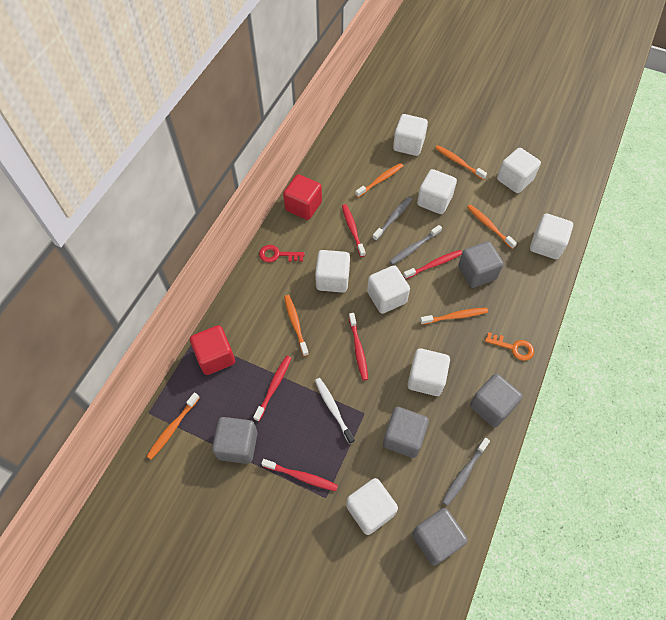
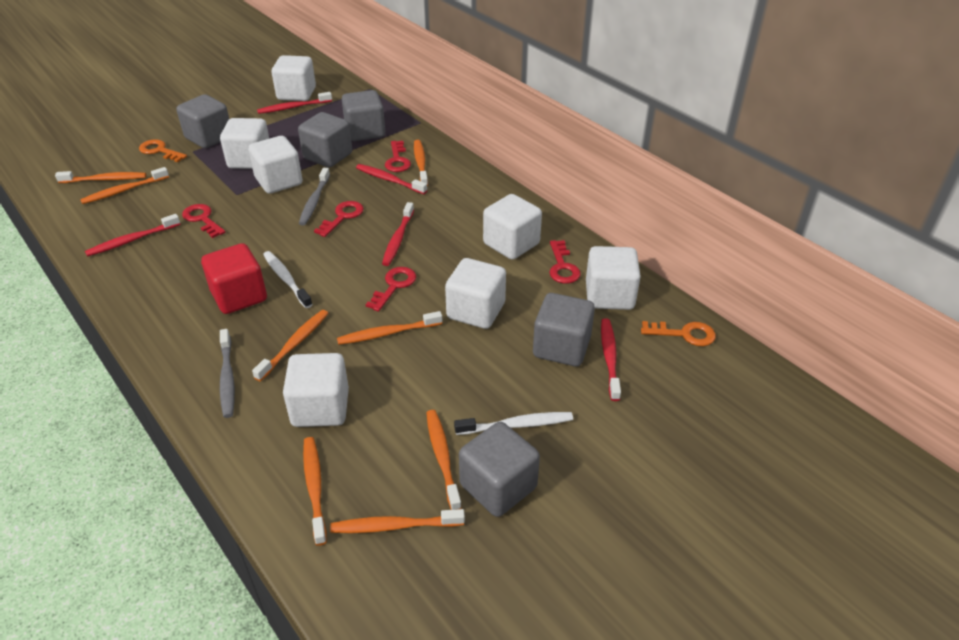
grey toothbrush: 3 -> 2
orange key: 1 -> 2
orange toothbrush: 6 -> 8
red cube: 2 -> 1
red key: 1 -> 5
white cube: 8 -> 7
white toothbrush: 1 -> 2

